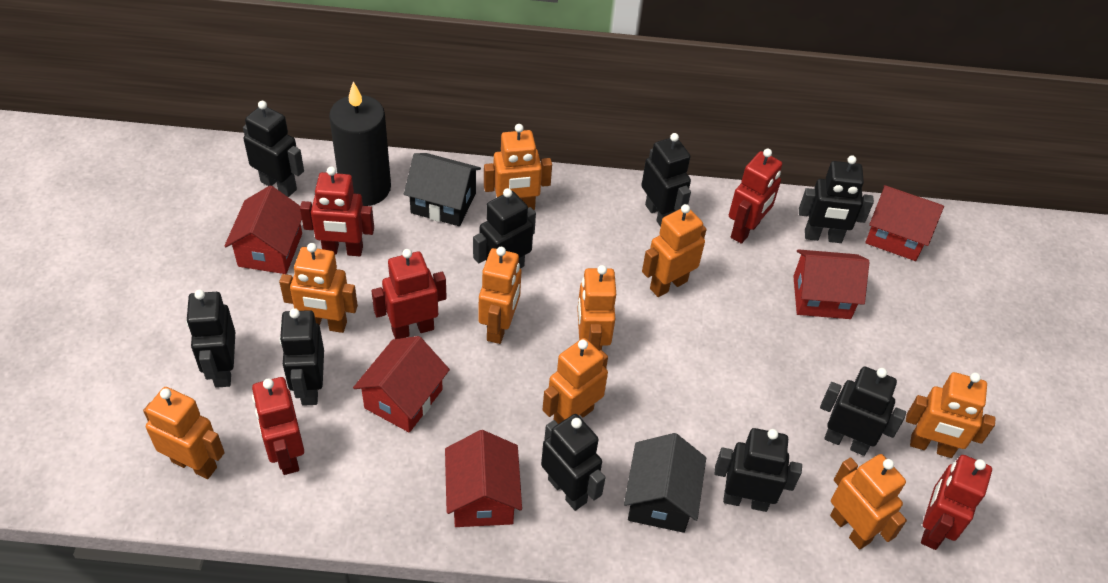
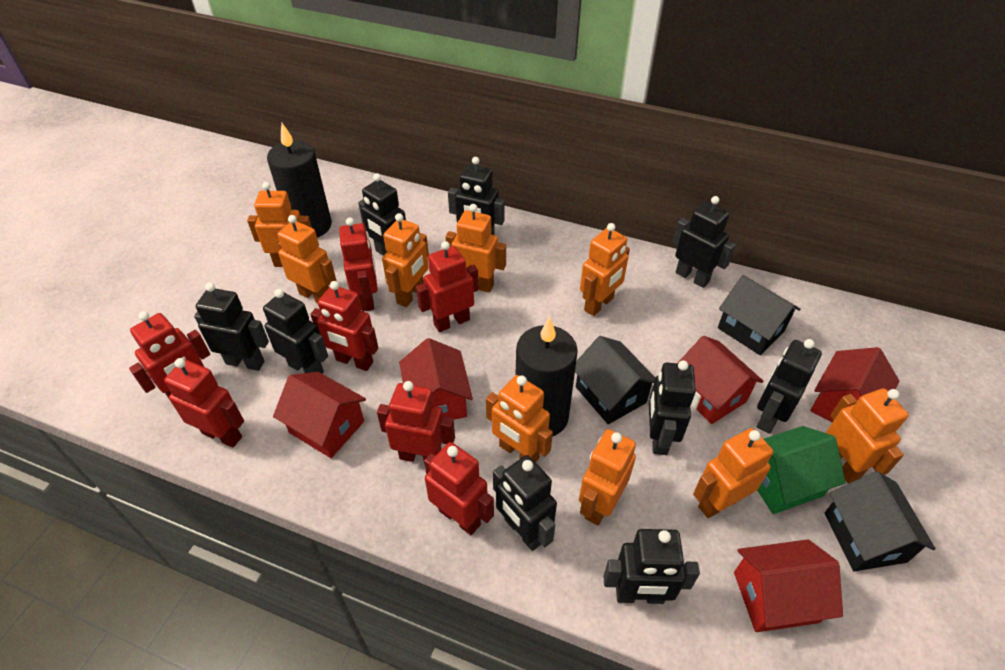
black candle: 1 -> 2
black house: 2 -> 3
green house: 0 -> 1
red robot: 5 -> 7

